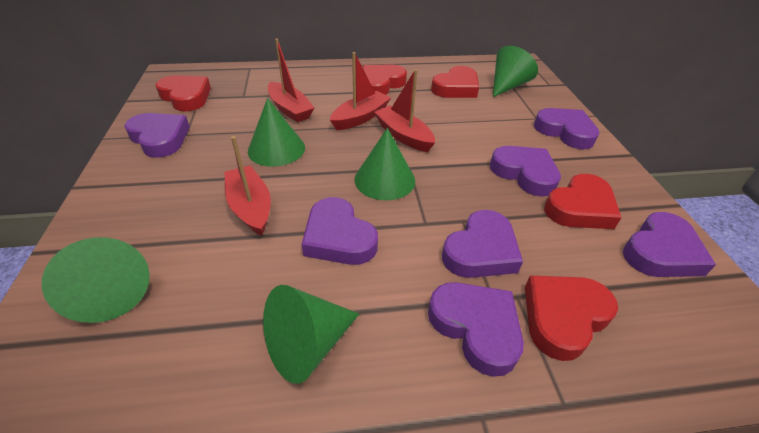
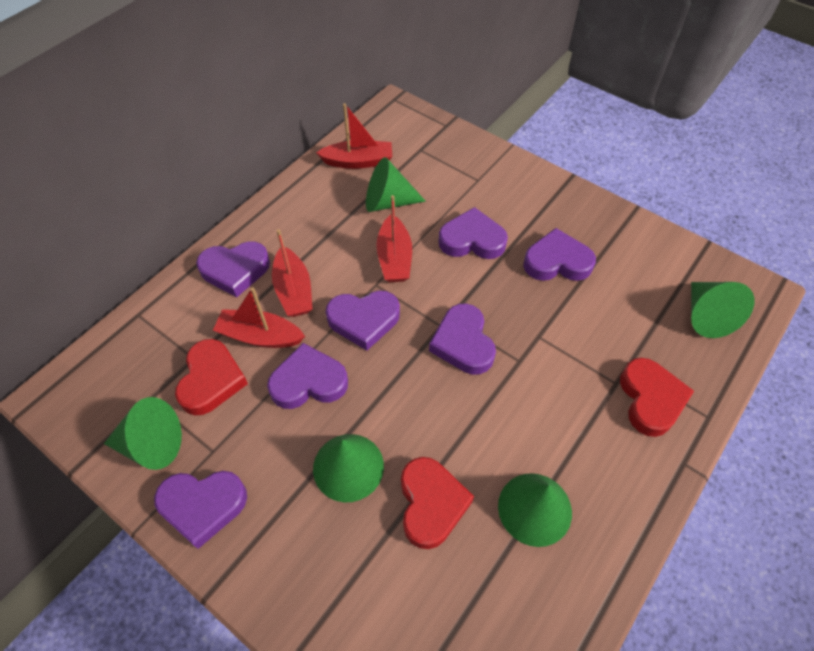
red heart: 5 -> 3

